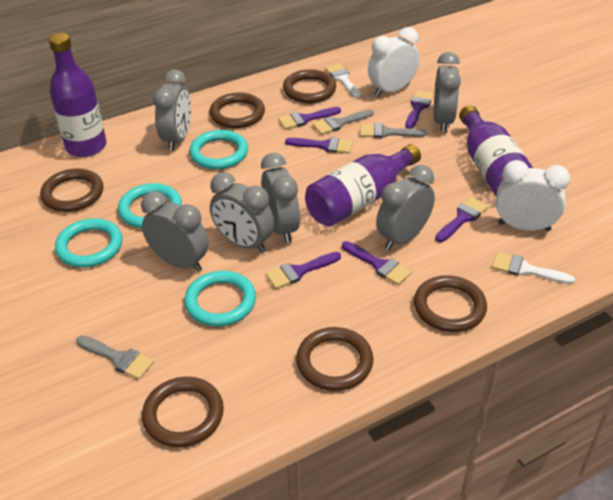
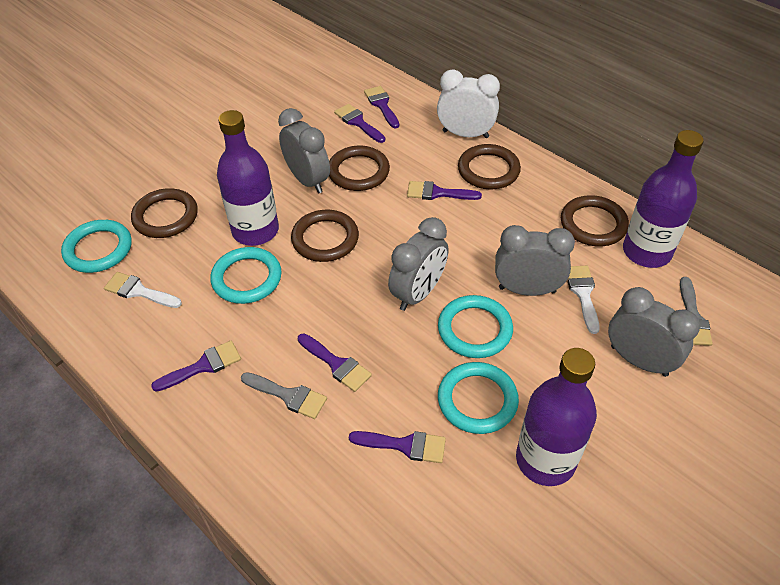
brown ring: 6 -> 5
grey brush: 3 -> 2
grey clock: 6 -> 4
white clock: 2 -> 1

